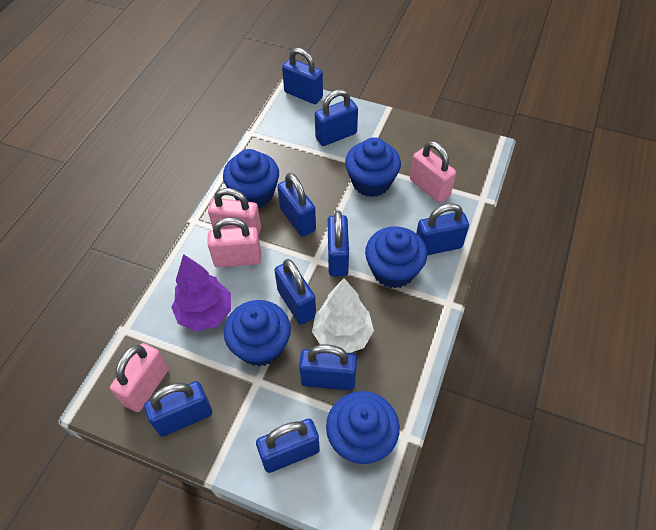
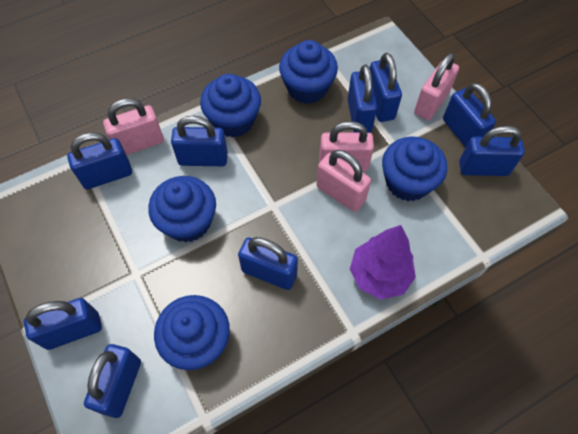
white tree: 1 -> 0

